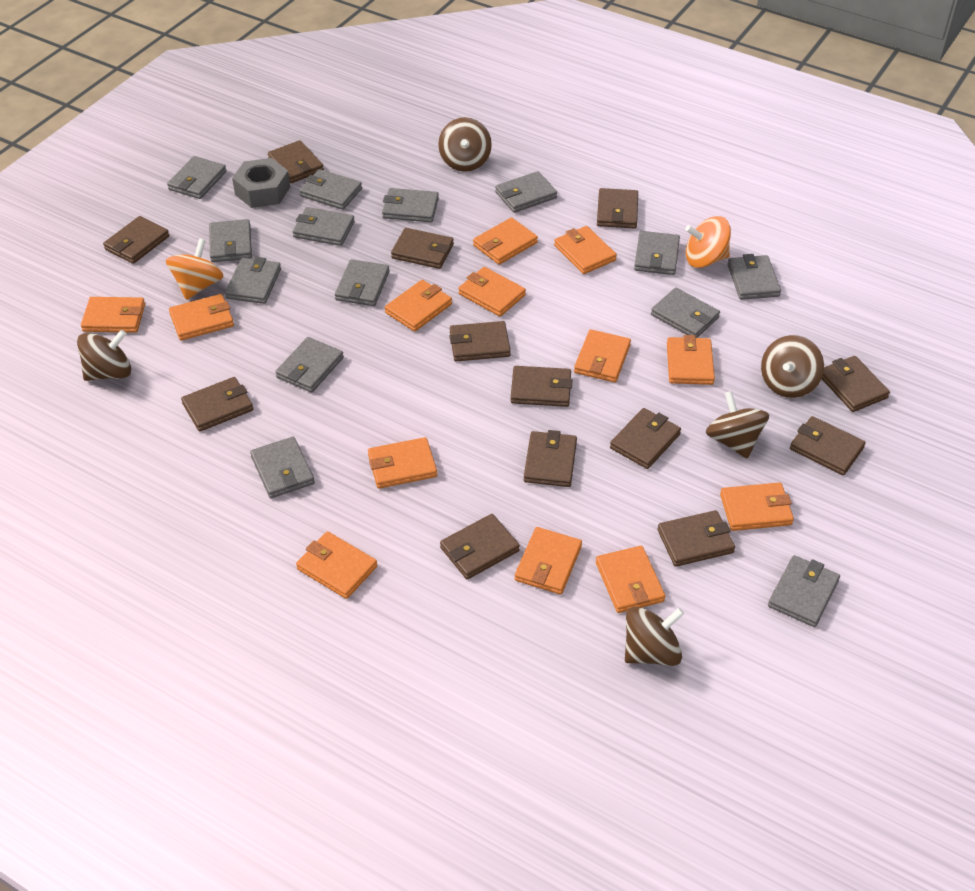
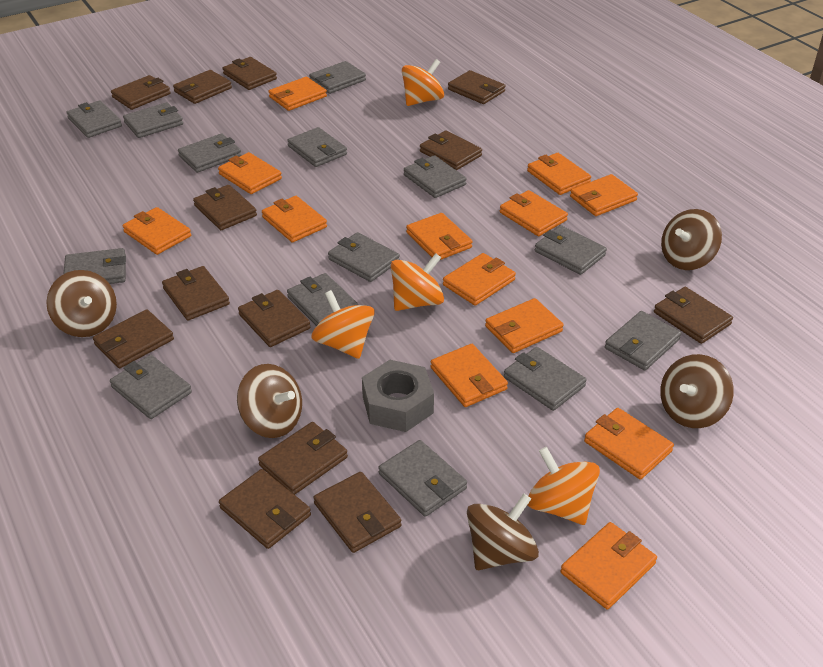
orange spinning top: 2 -> 4

